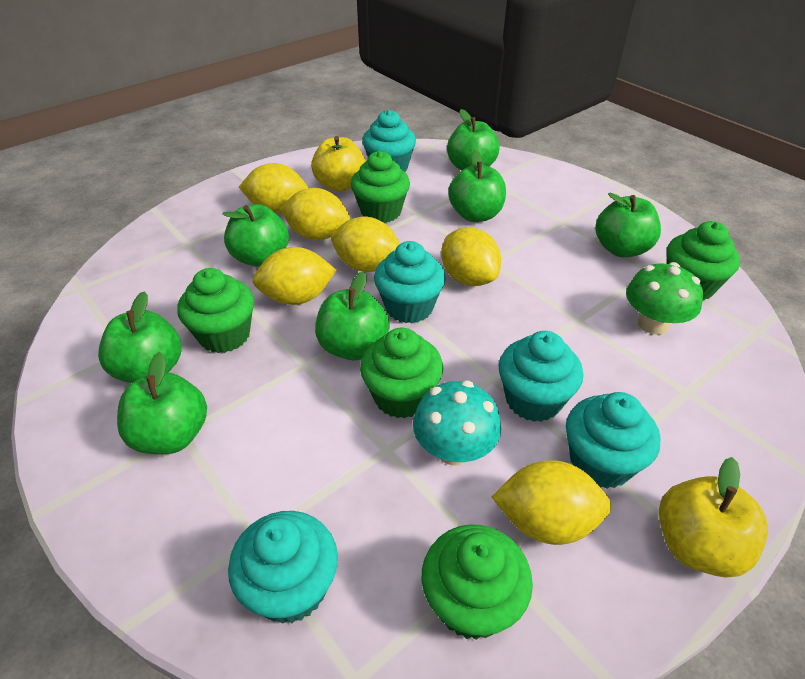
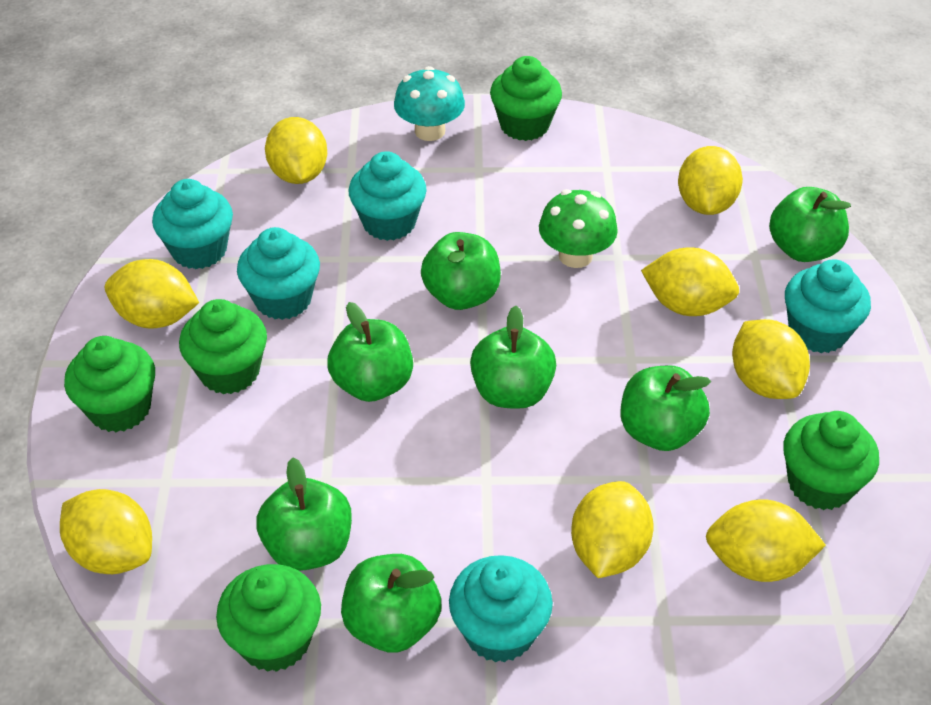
yellow apple: 2 -> 0
yellow lemon: 6 -> 8

